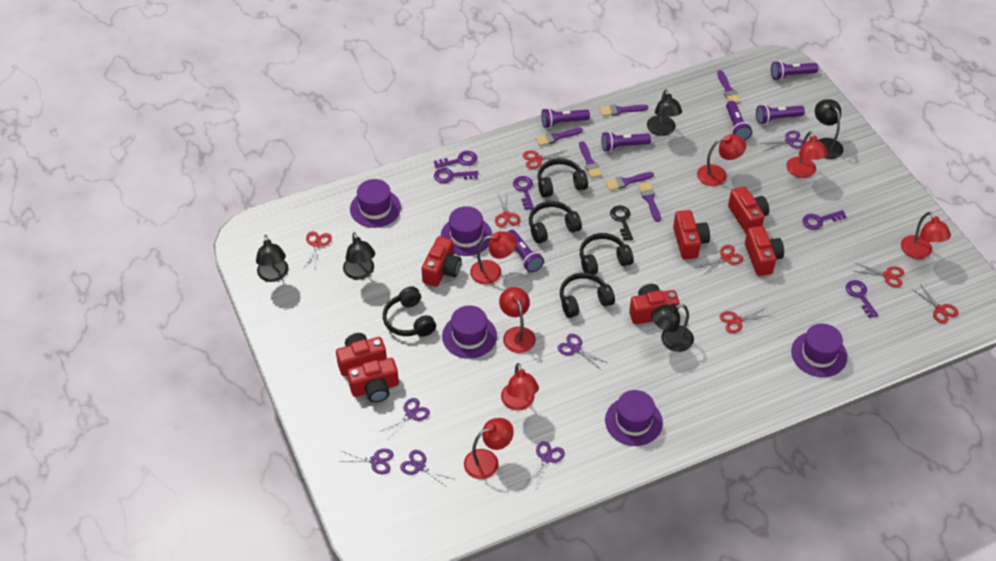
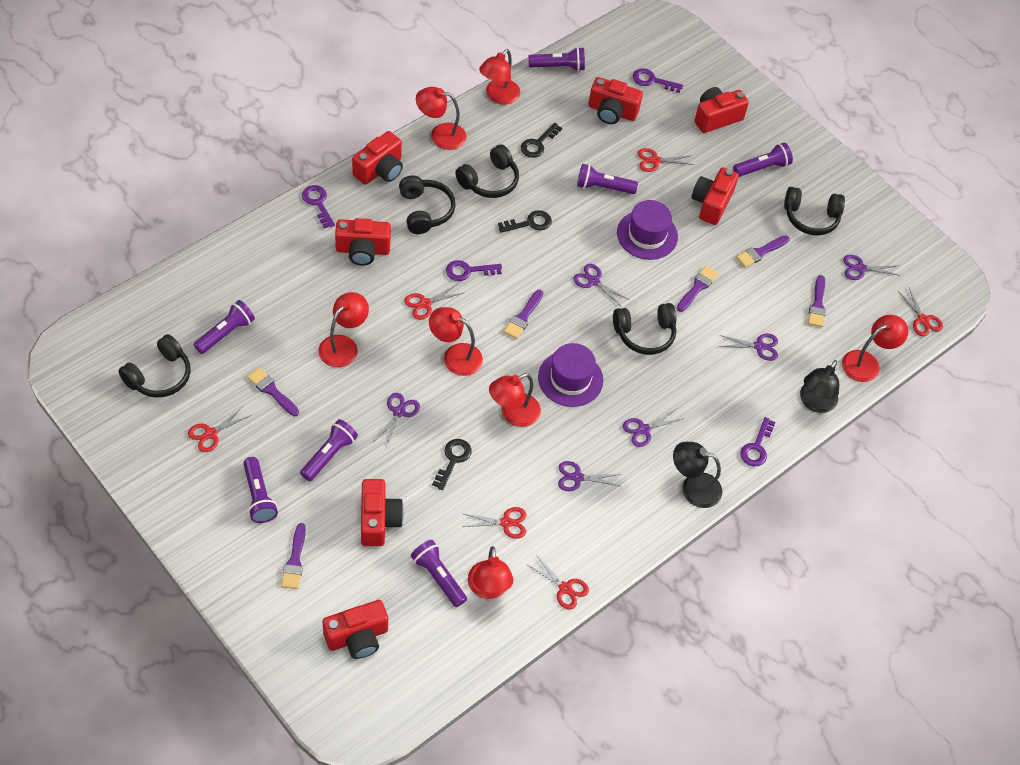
black key: 1 -> 3
black lamp: 5 -> 2
purple flashlight: 6 -> 7
purple hat: 5 -> 2
purple key: 5 -> 4
red scissors: 7 -> 6

